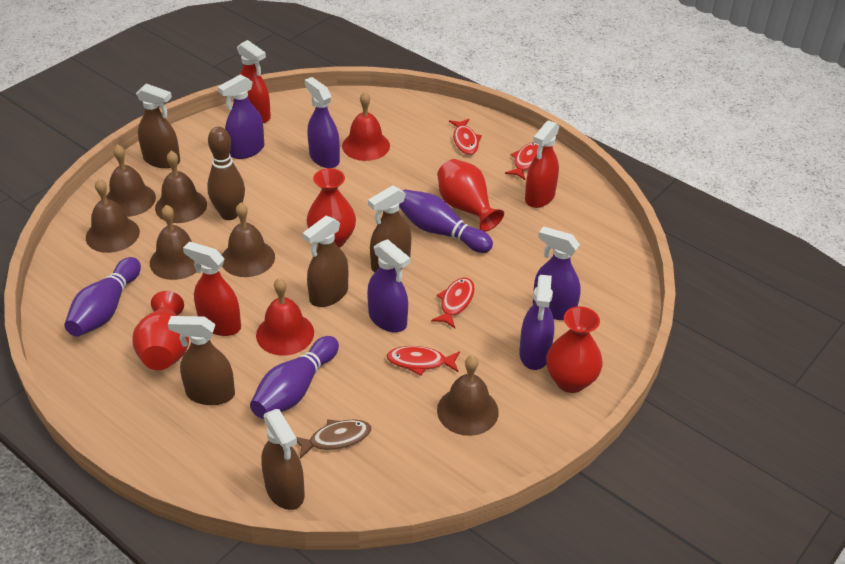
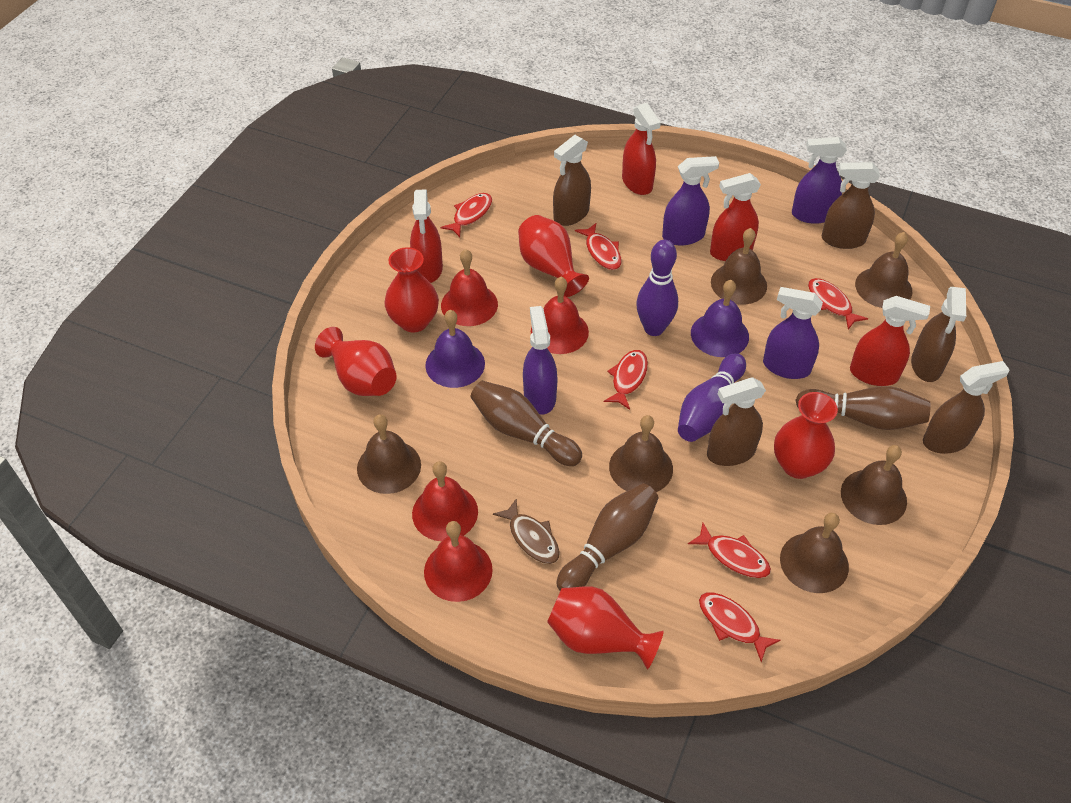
brown bowling pin: 1 -> 3
purple bell: 0 -> 2
purple bowling pin: 3 -> 2
purple spray bottle: 5 -> 4
red bell: 2 -> 4
red fish: 4 -> 6
red spray bottle: 3 -> 4
red vase: 4 -> 5

